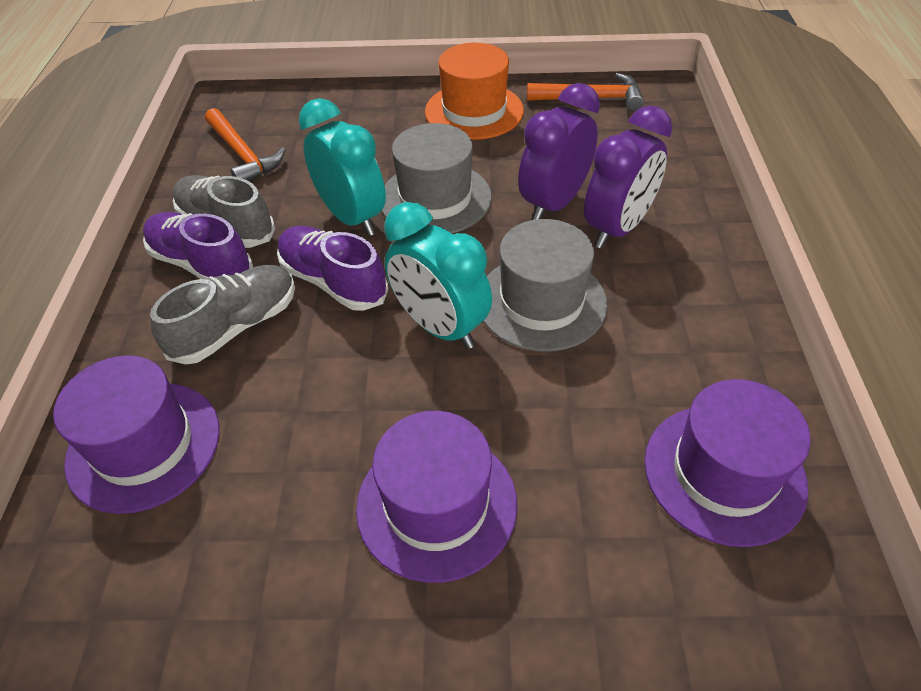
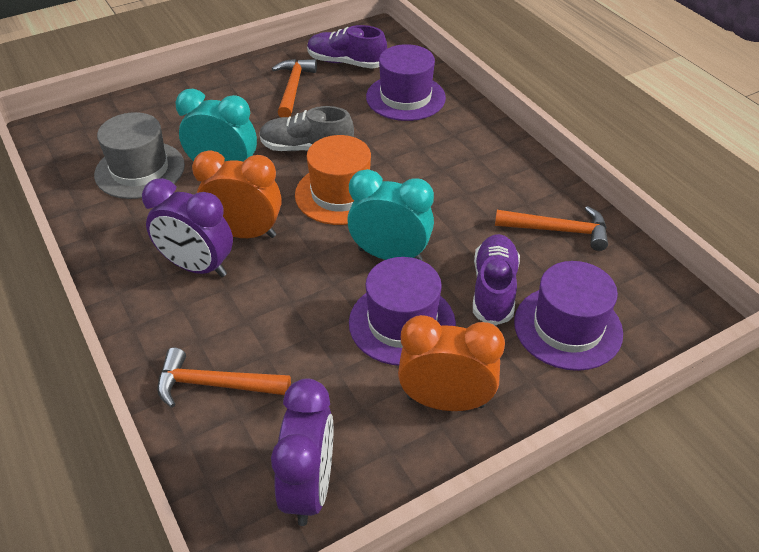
grey hat: 2 -> 1
grey shoe: 2 -> 1
orange clock: 0 -> 2
orange hammer: 2 -> 3

